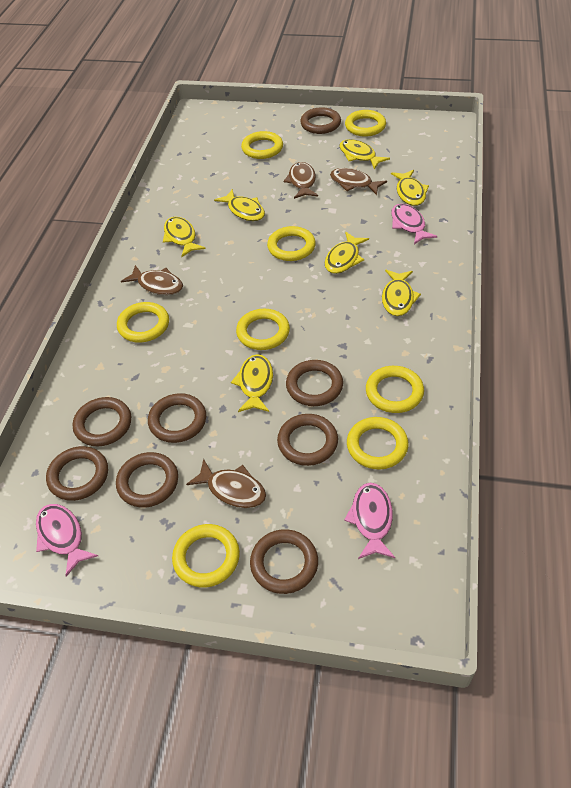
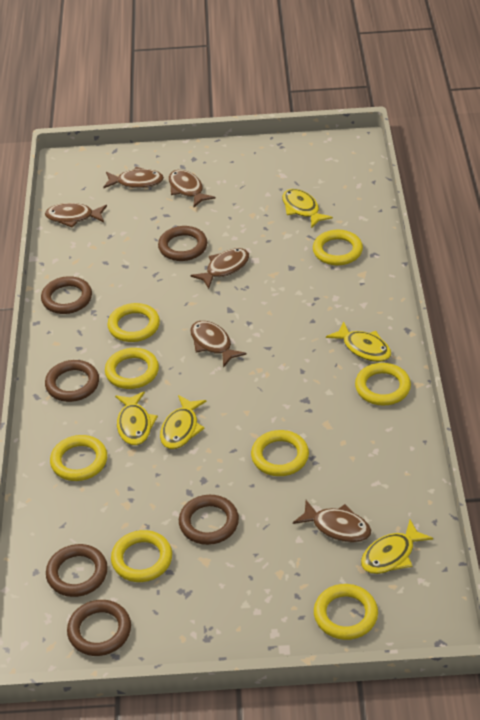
brown fish: 4 -> 6
brown ring: 8 -> 6
pink fish: 3 -> 0
yellow fish: 7 -> 5

